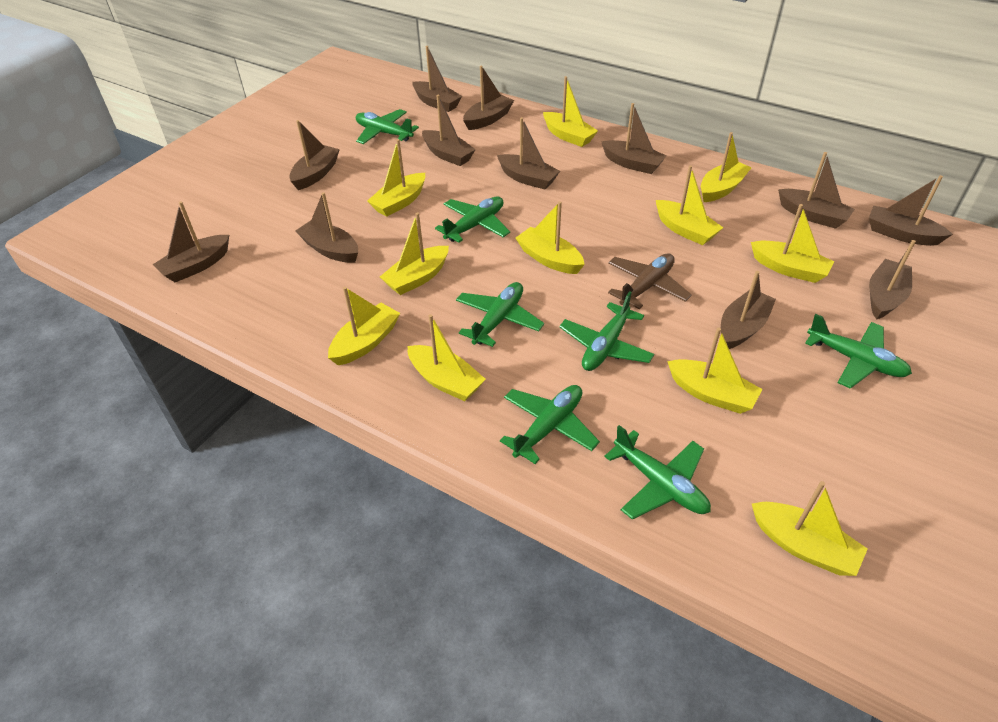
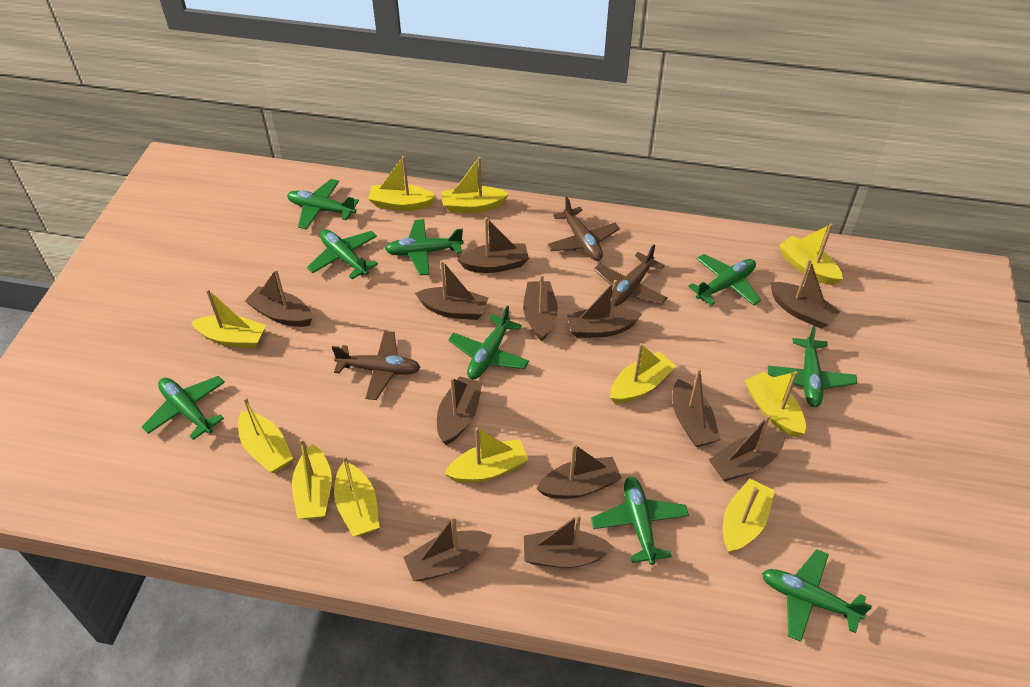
brown plane: 1 -> 3
green plane: 7 -> 9

